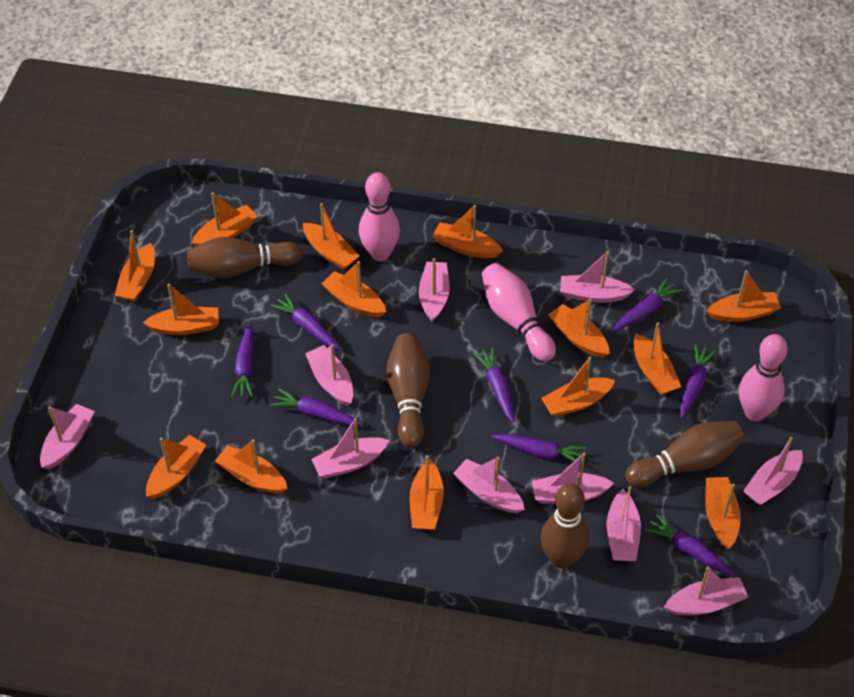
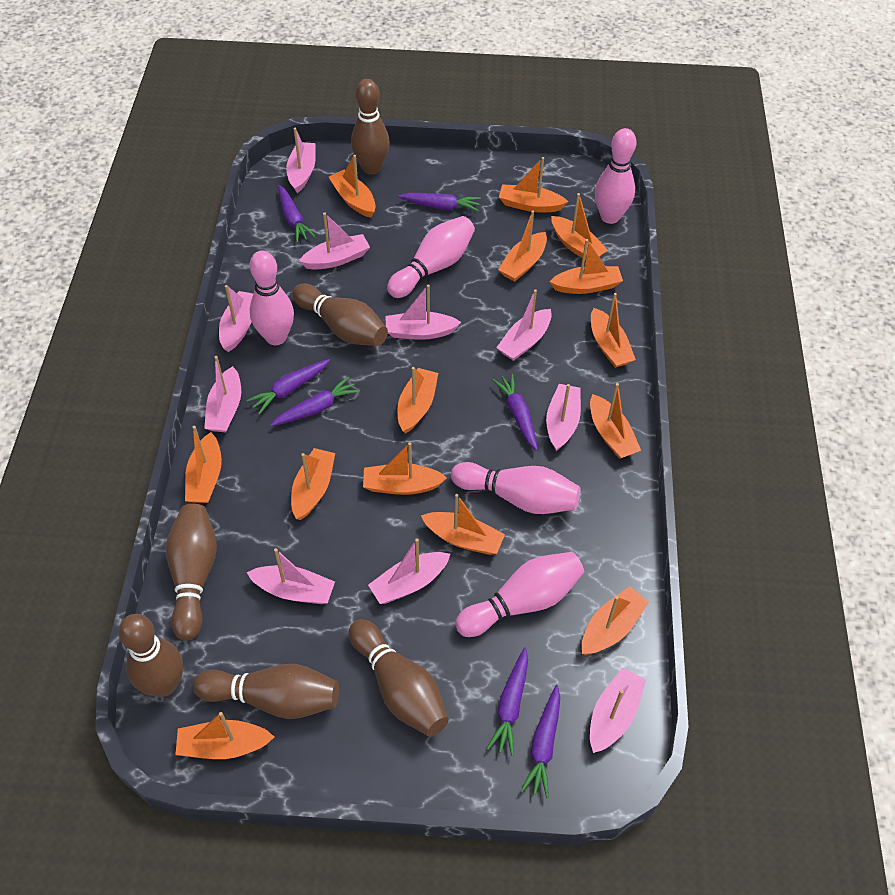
brown bowling pin: 4 -> 6
pink bowling pin: 3 -> 5
purple carrot: 8 -> 7

